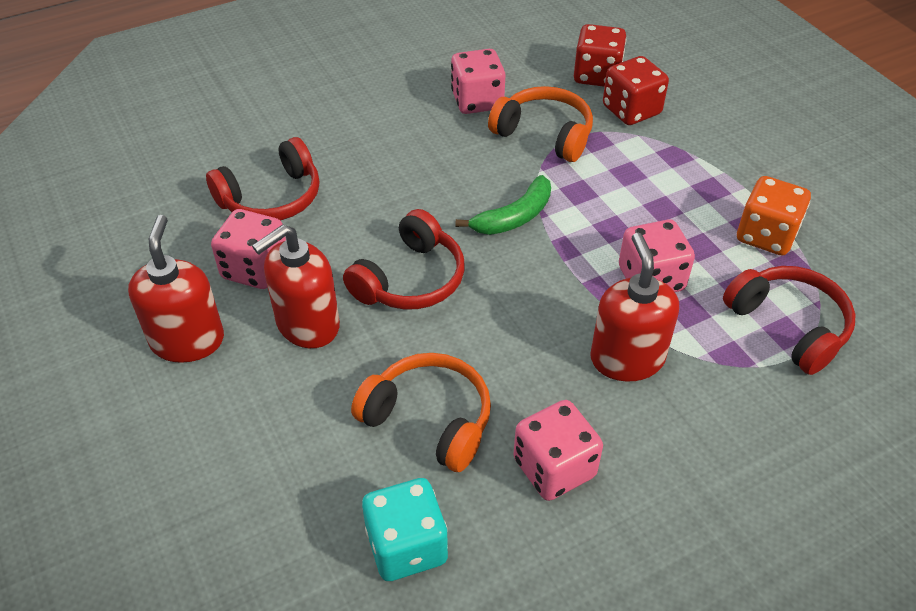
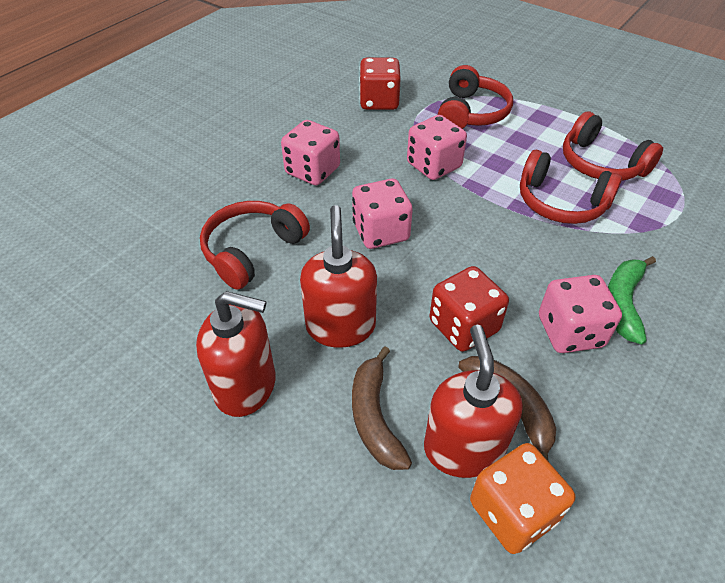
brown banana: 0 -> 2
orange headphones: 2 -> 0
red headphones: 3 -> 4
turquoise dice: 1 -> 0

